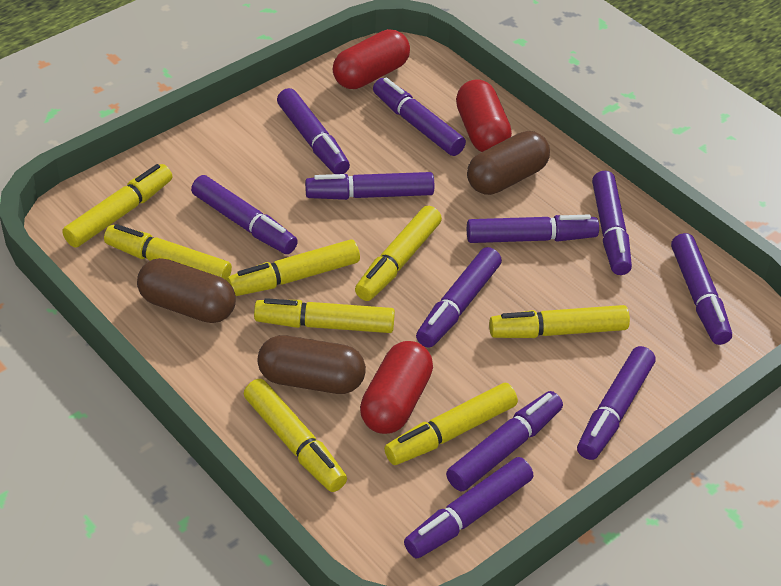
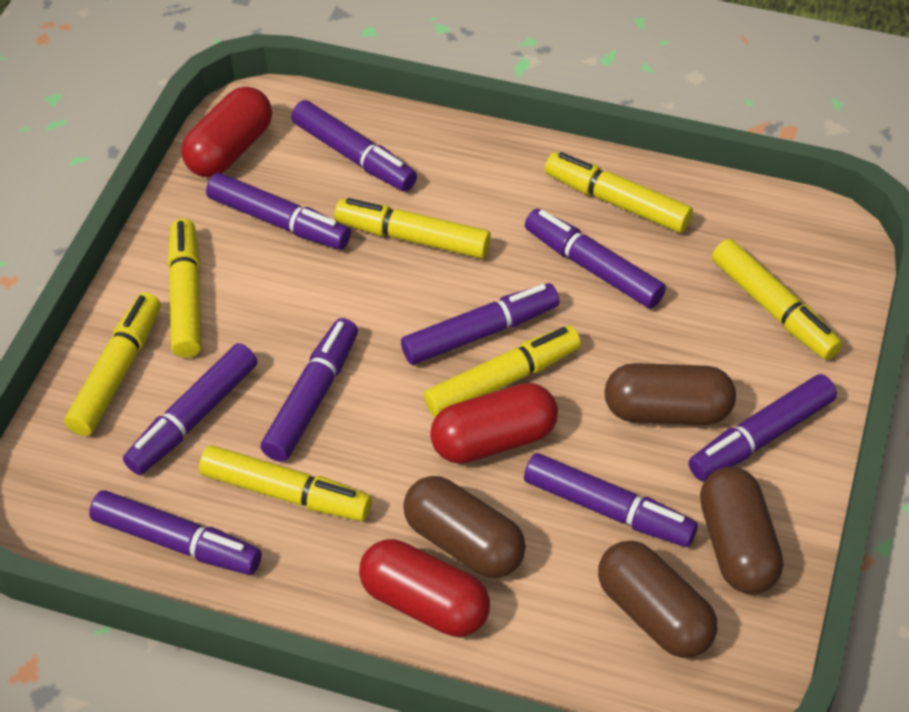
brown capsule: 3 -> 4
purple marker: 11 -> 9
yellow marker: 8 -> 7

